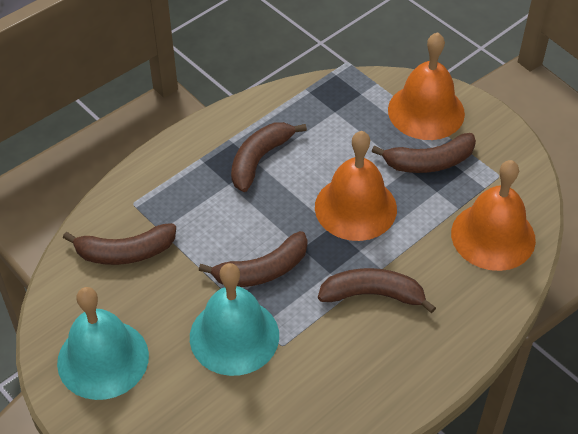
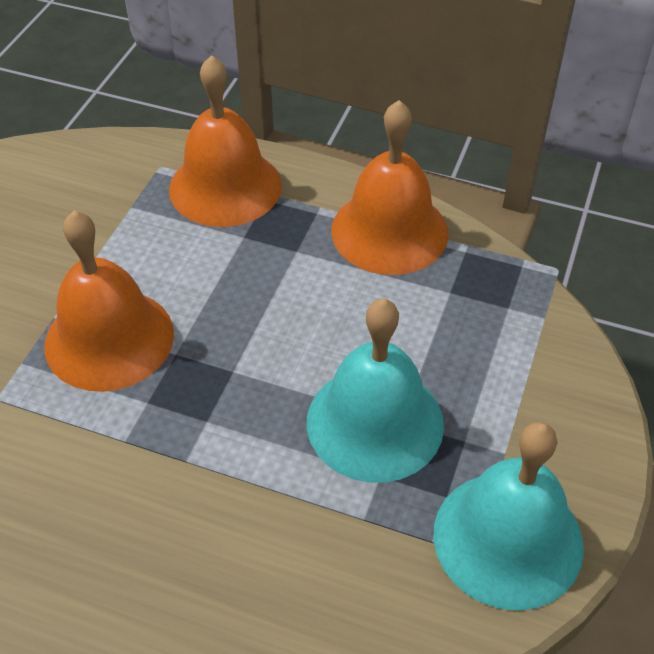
brown banana: 5 -> 0

